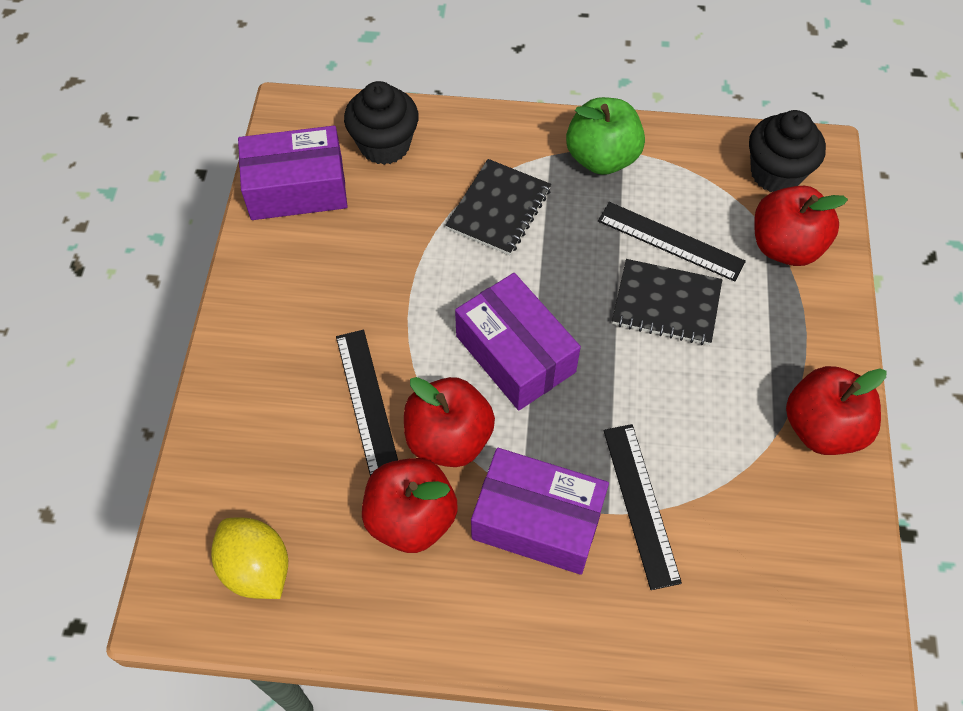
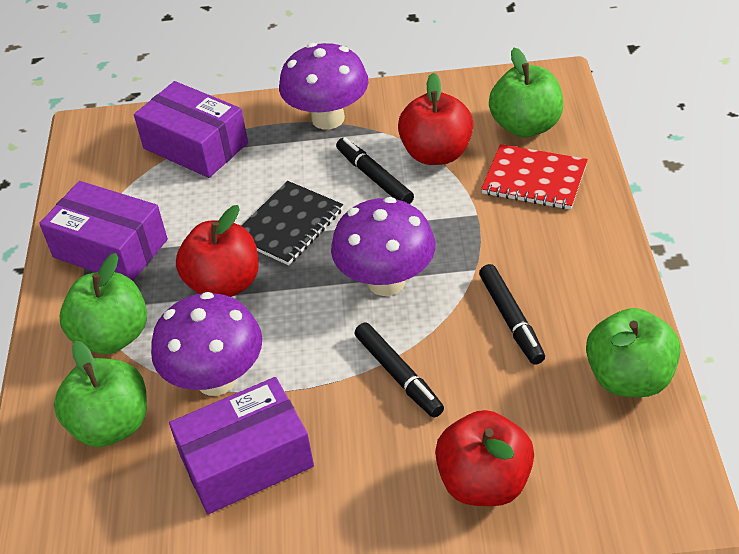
black cupcake: 2 -> 0
black marker: 0 -> 3
black notebook: 2 -> 1
black ruler: 3 -> 0
green apple: 1 -> 4
purple mushroom: 0 -> 3
red apple: 4 -> 3
red notebook: 0 -> 1
yellow lemon: 1 -> 0

